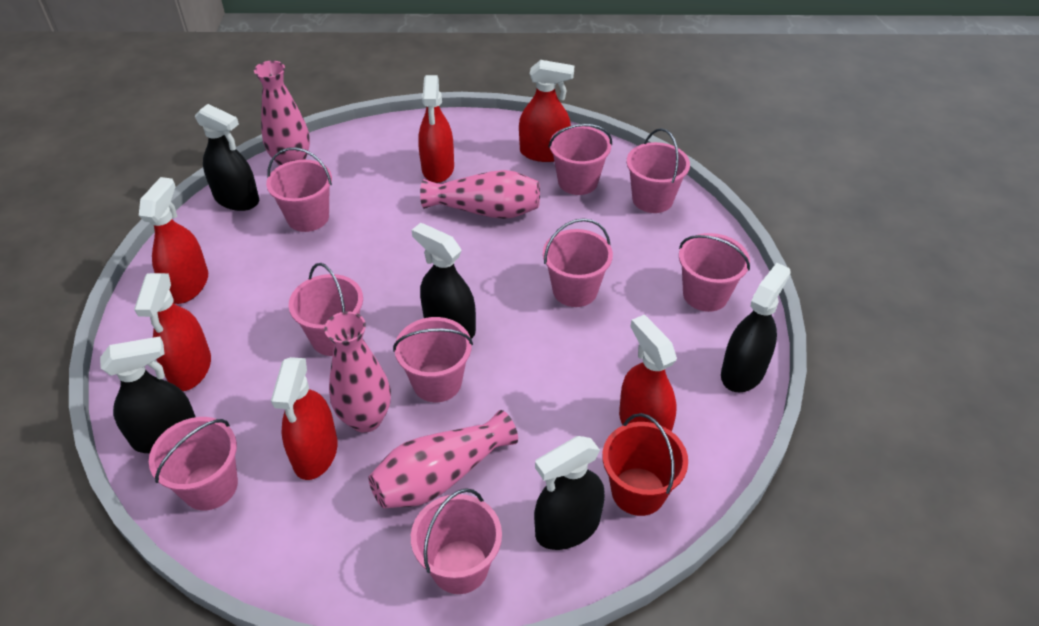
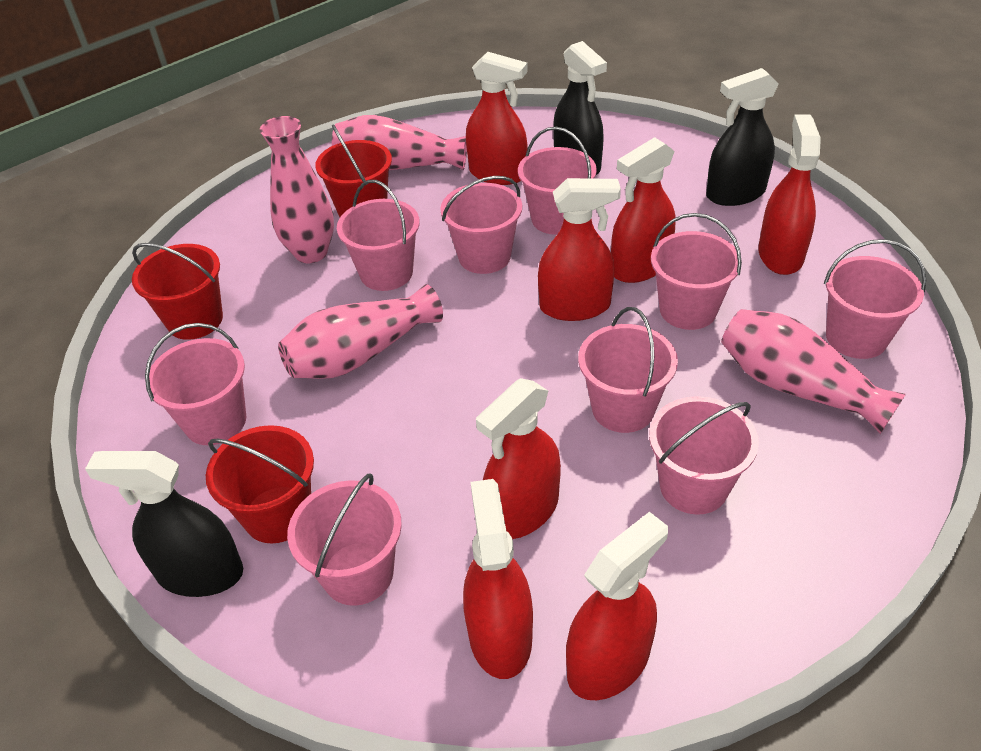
black spray bottle: 5 -> 3
red bucket: 1 -> 3
red spray bottle: 6 -> 7

